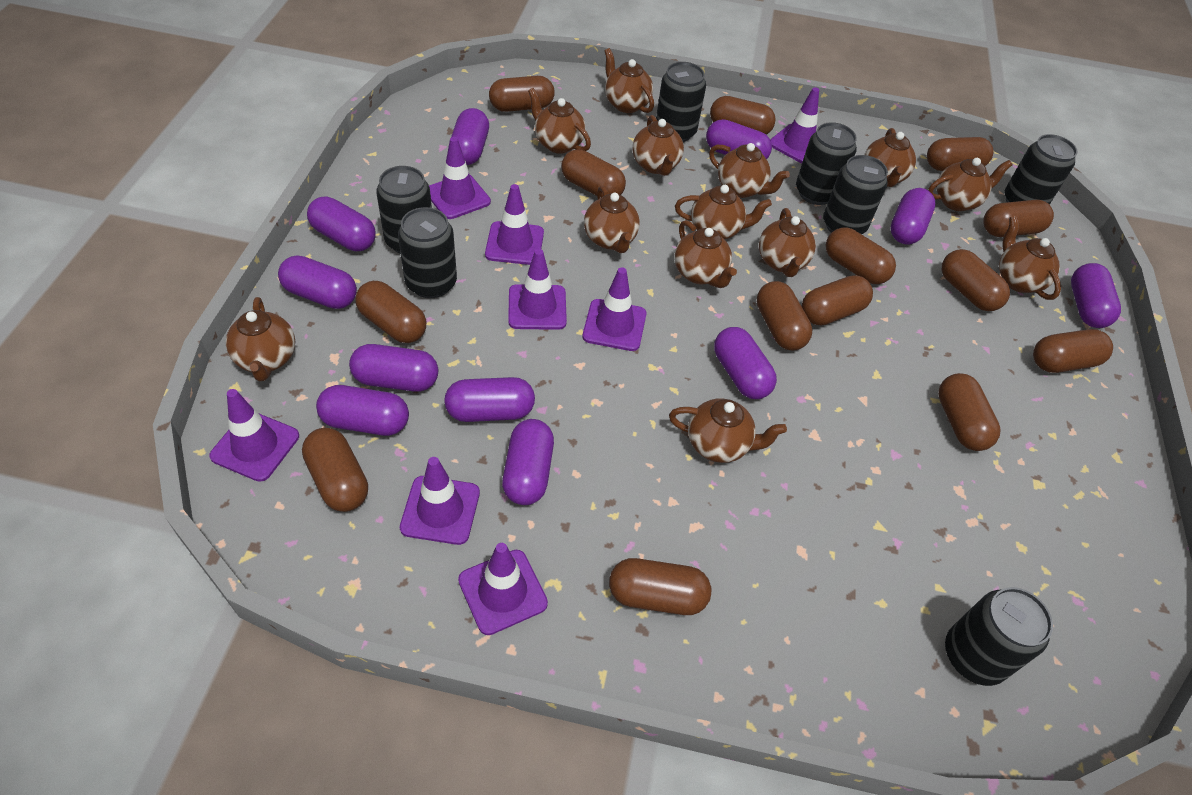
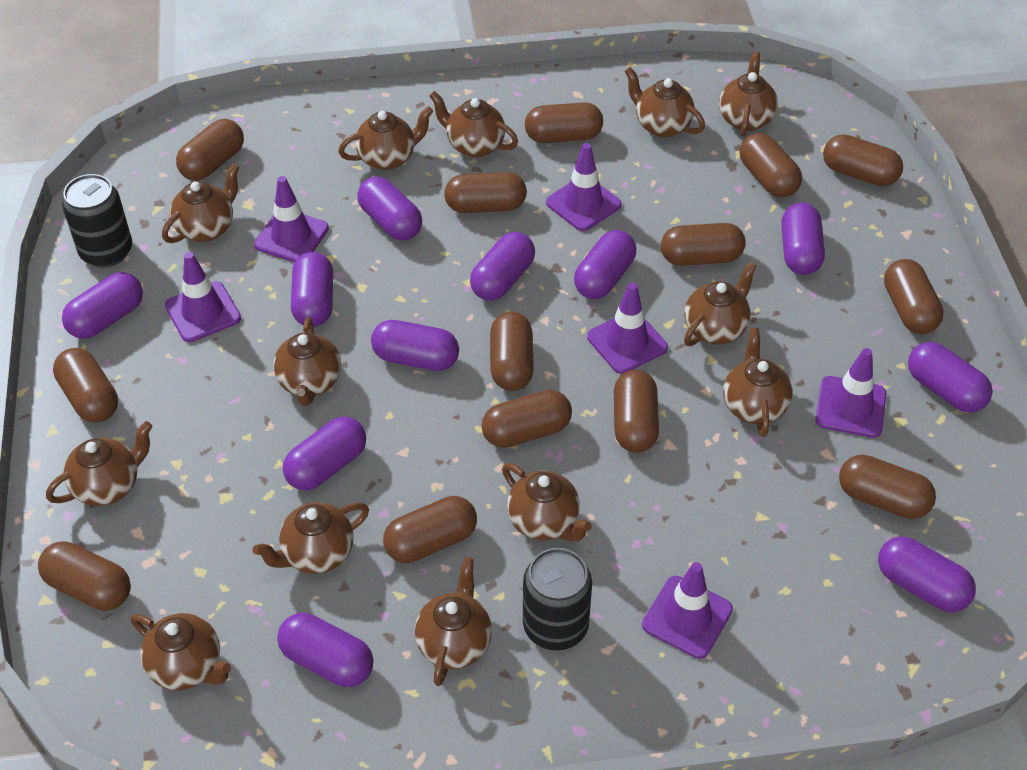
black can: 7 -> 2
purple traffic cone: 8 -> 6

